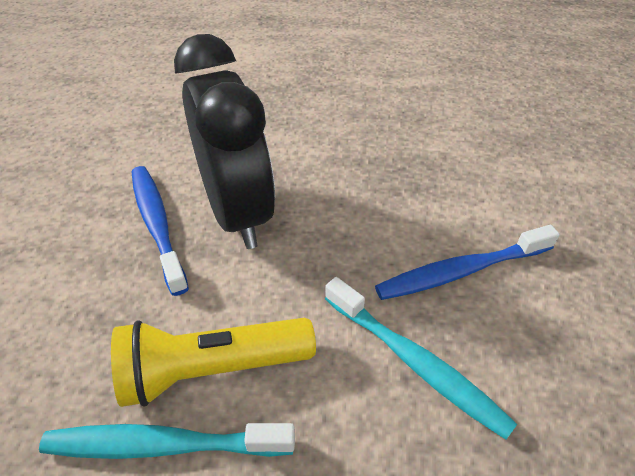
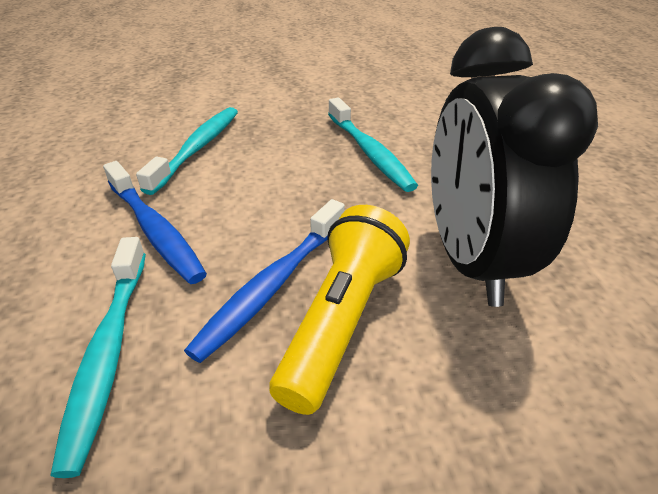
turquoise toothbrush: 2 -> 3

